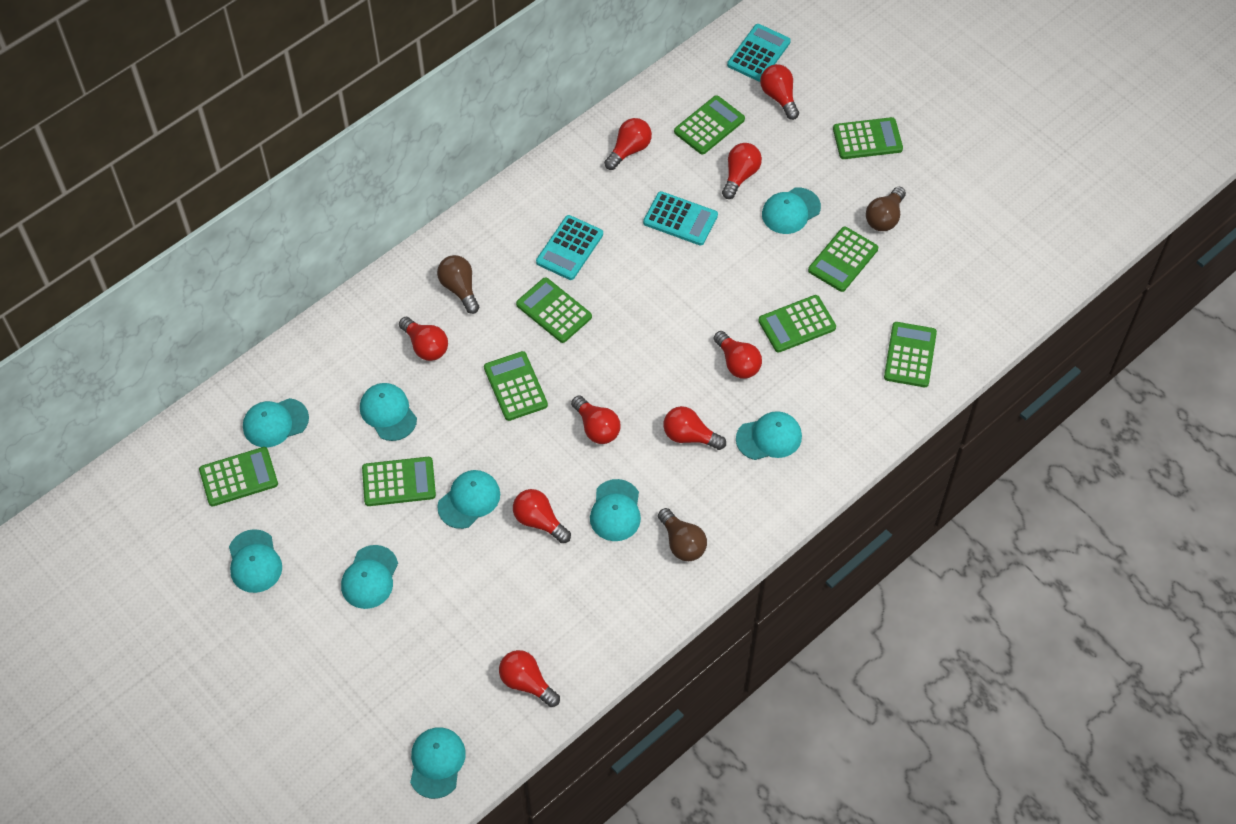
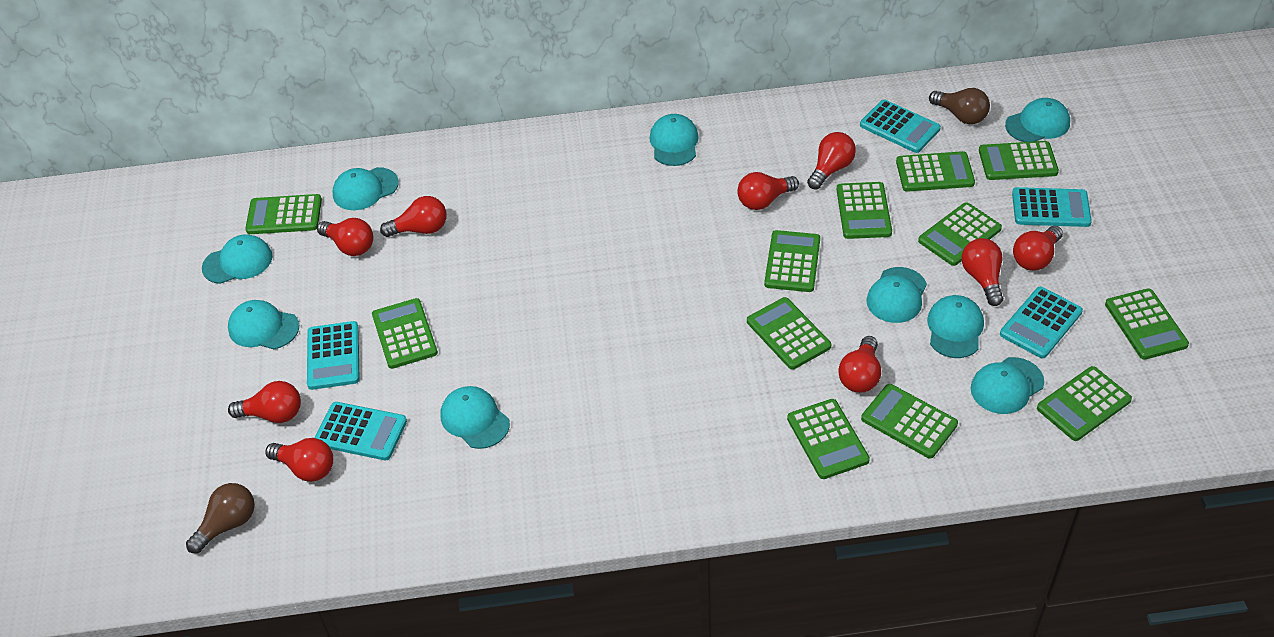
brown light bulb: 3 -> 2
green calculator: 9 -> 12
turquoise calculator: 3 -> 5

